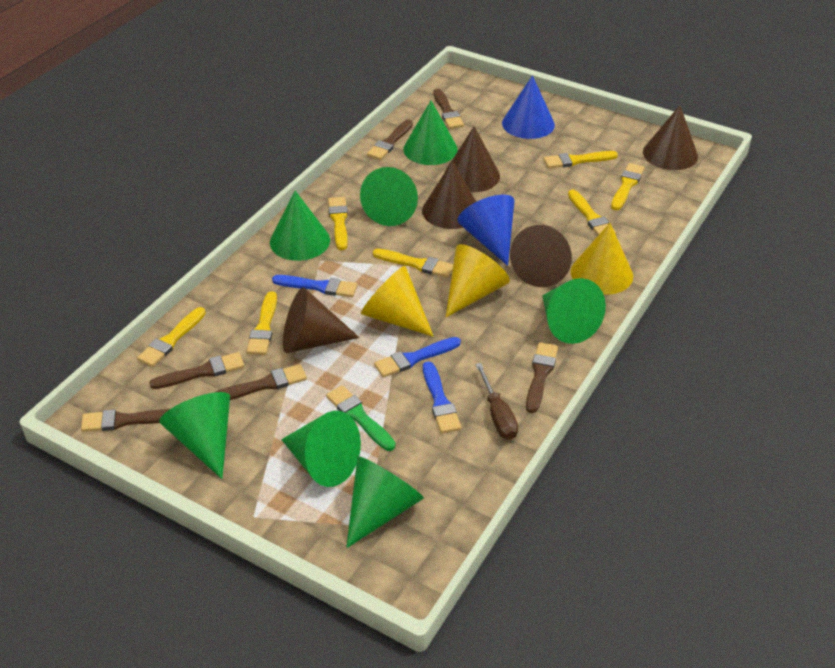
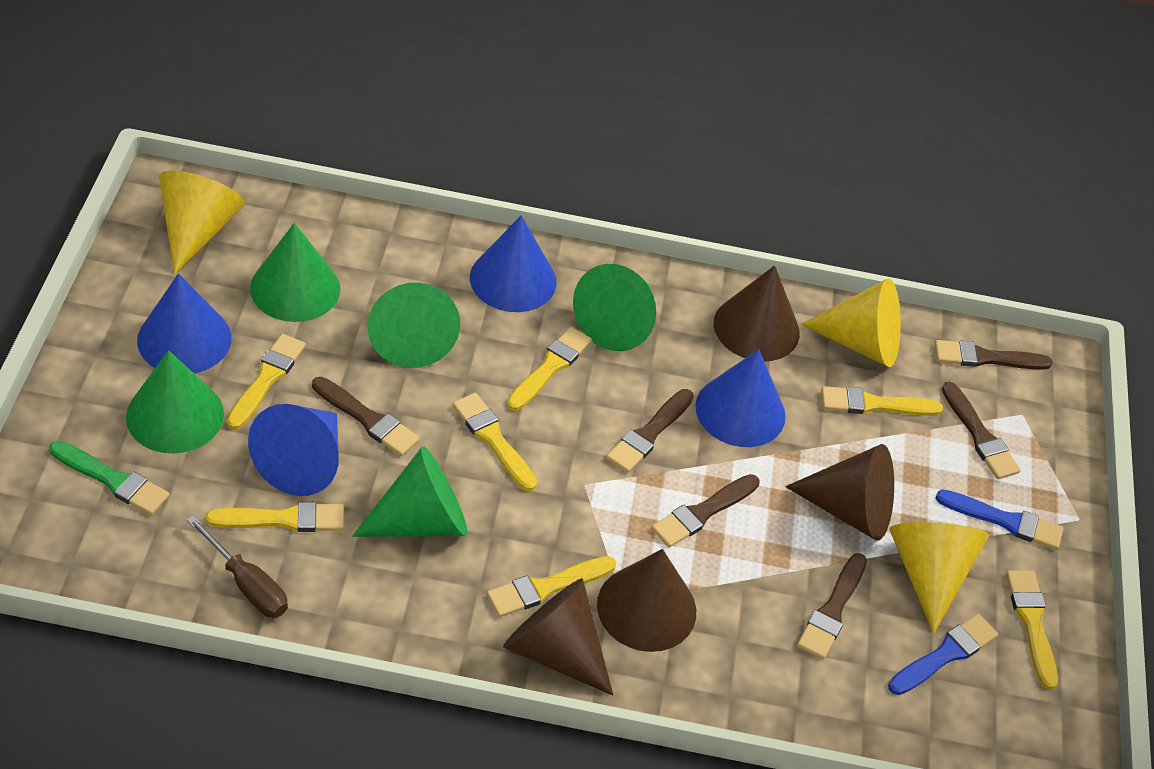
blue brush: 3 -> 2
blue cone: 2 -> 4
brown cone: 5 -> 4
green cone: 7 -> 5

